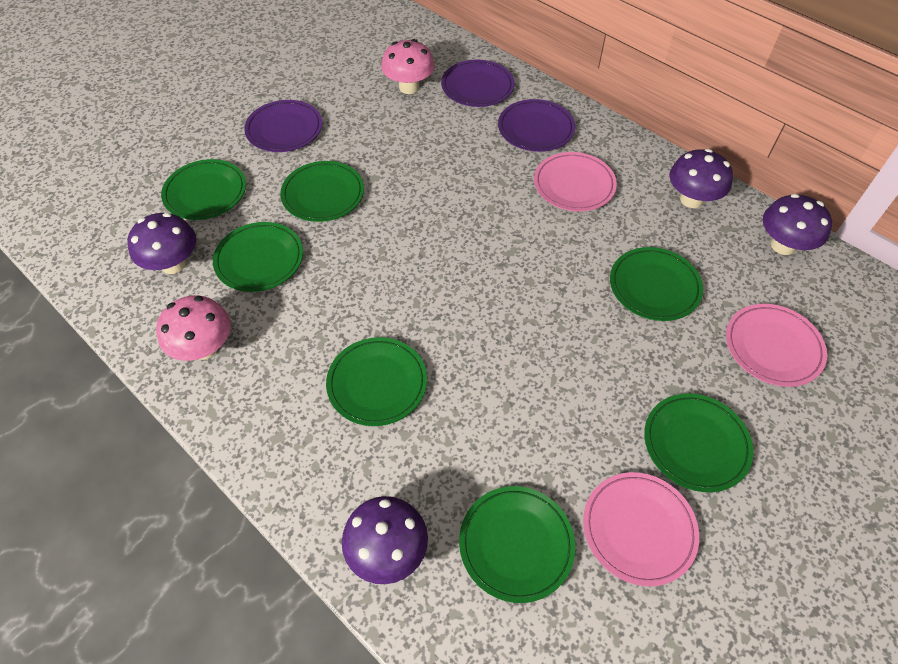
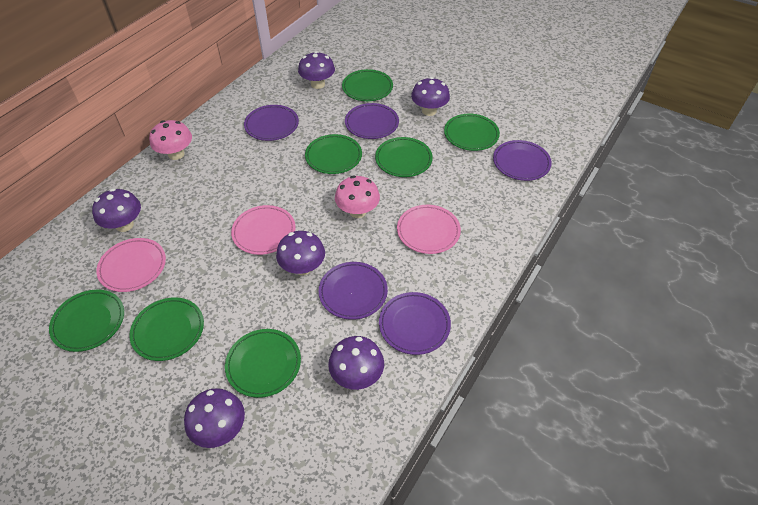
purple mushroom: 4 -> 6
purple plate: 3 -> 5

